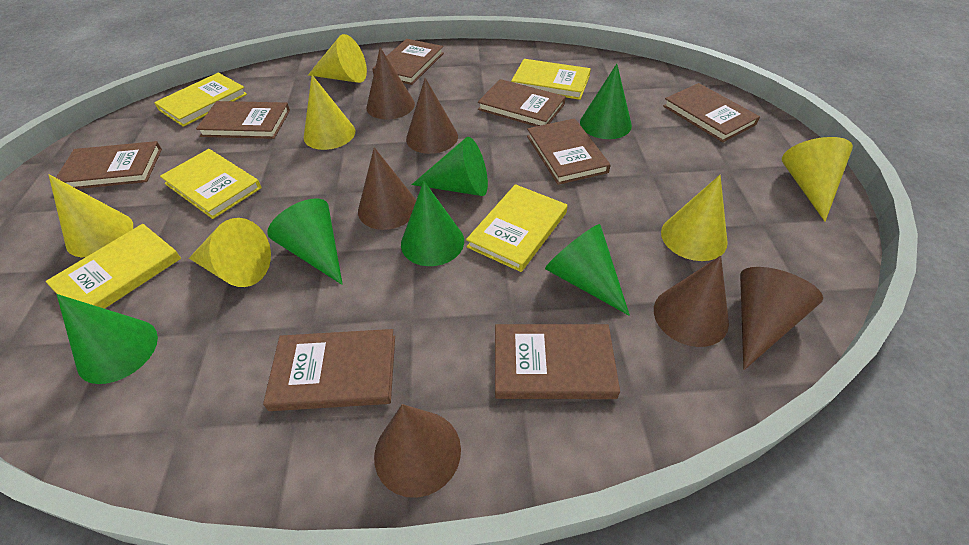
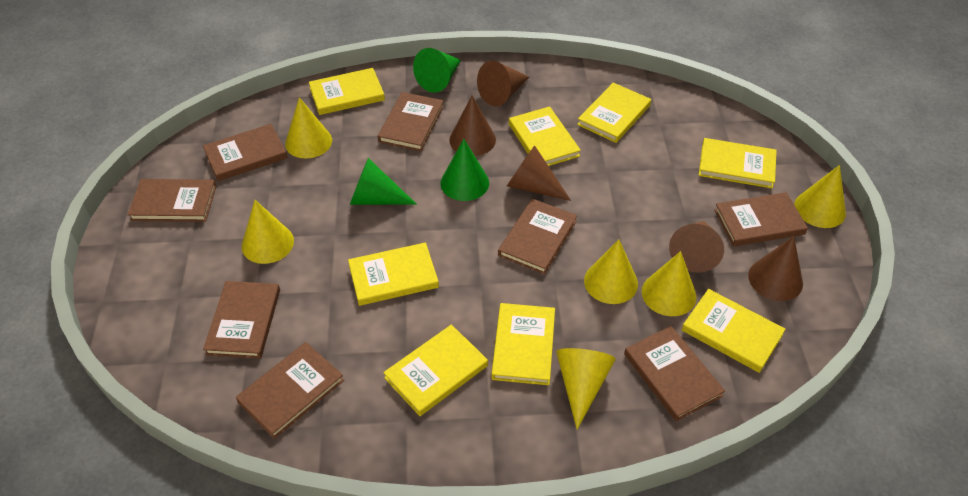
brown cone: 6 -> 5
green cone: 6 -> 3
yellow book: 5 -> 8

